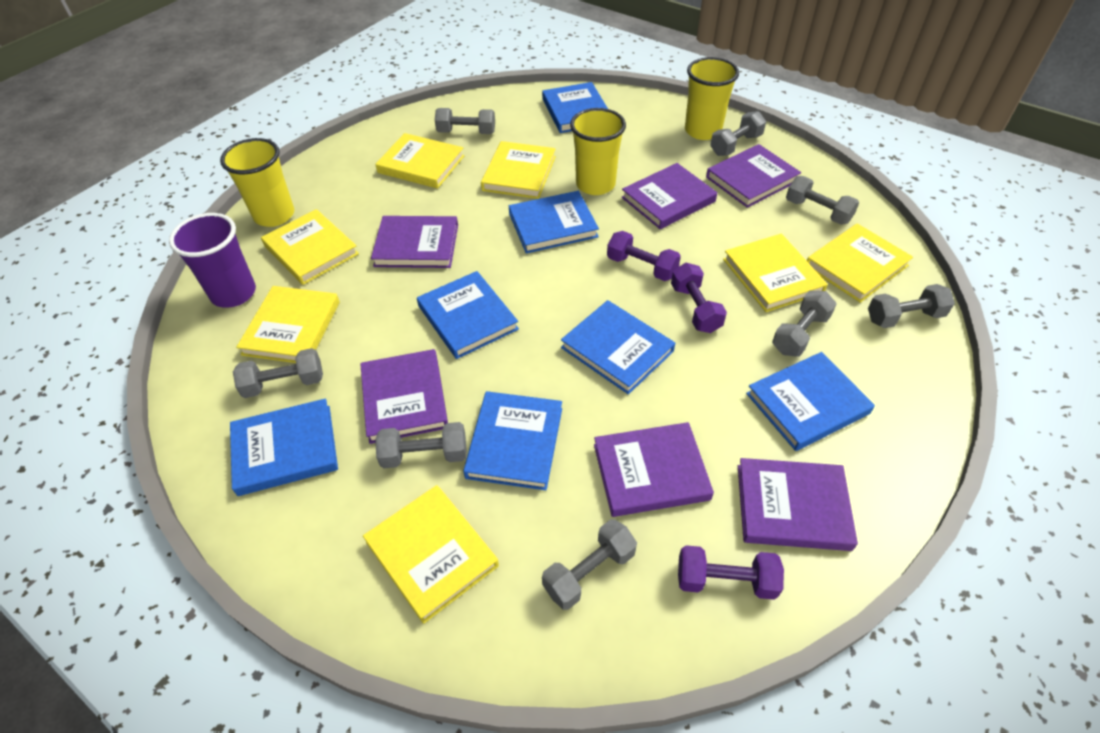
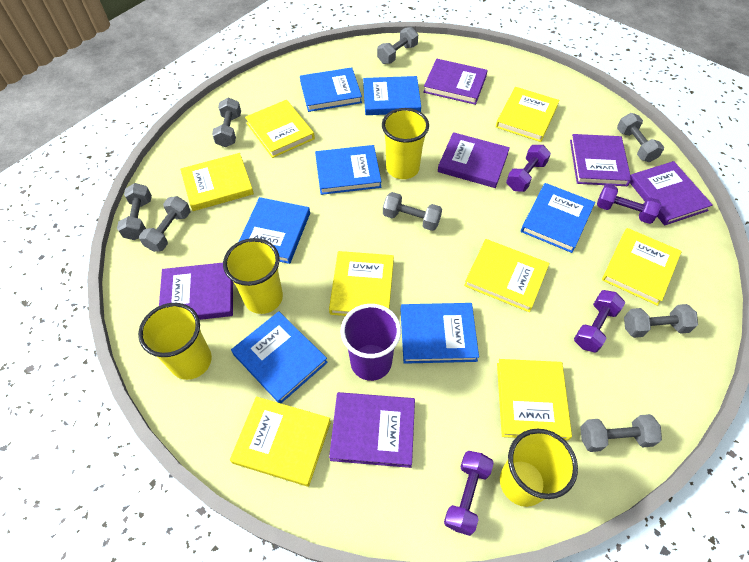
purple dumbbell: 3 -> 4
yellow book: 7 -> 8
yellow cup: 3 -> 4

